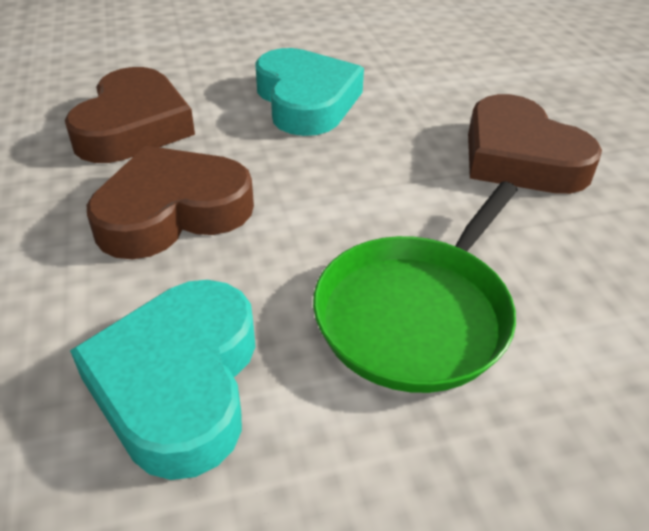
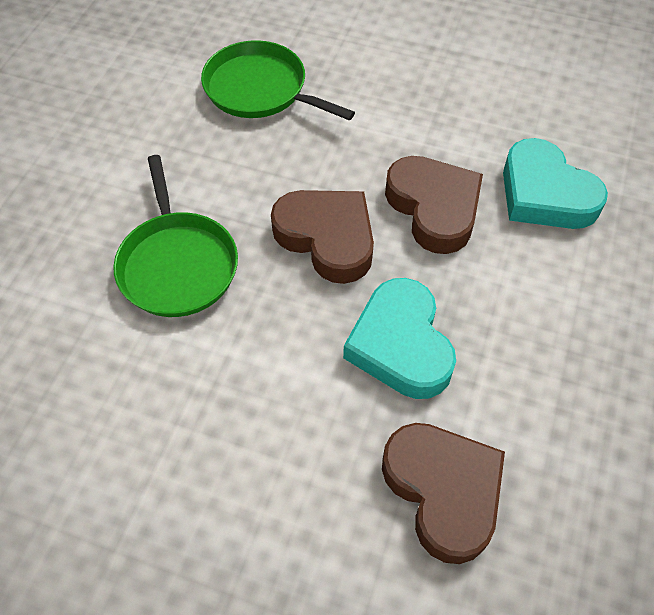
green pan: 1 -> 2

